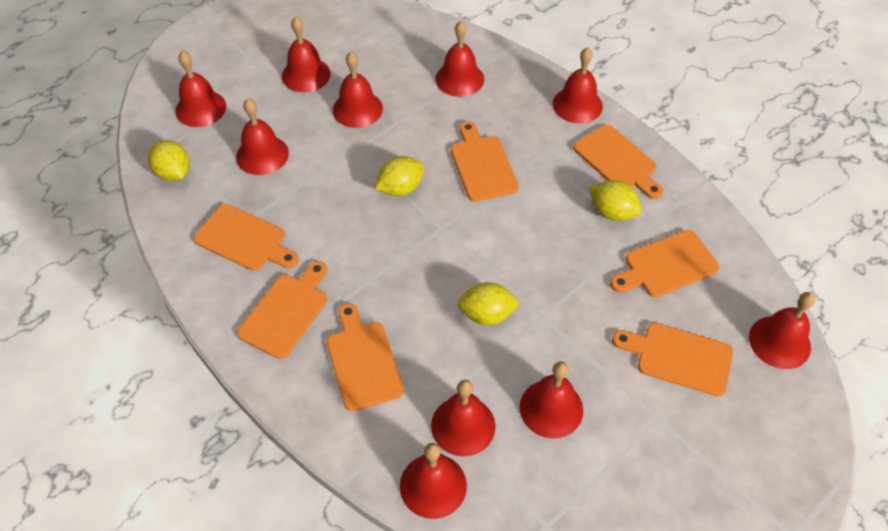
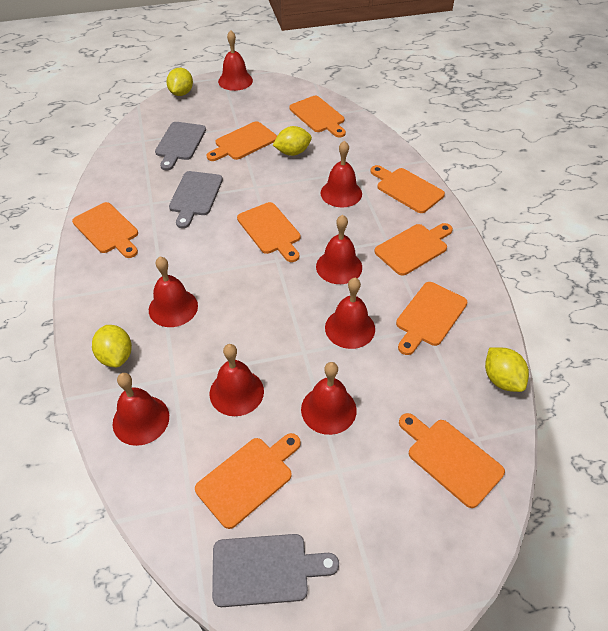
grey cutting board: 0 -> 3
orange cutting board: 7 -> 9
red bell: 10 -> 8

